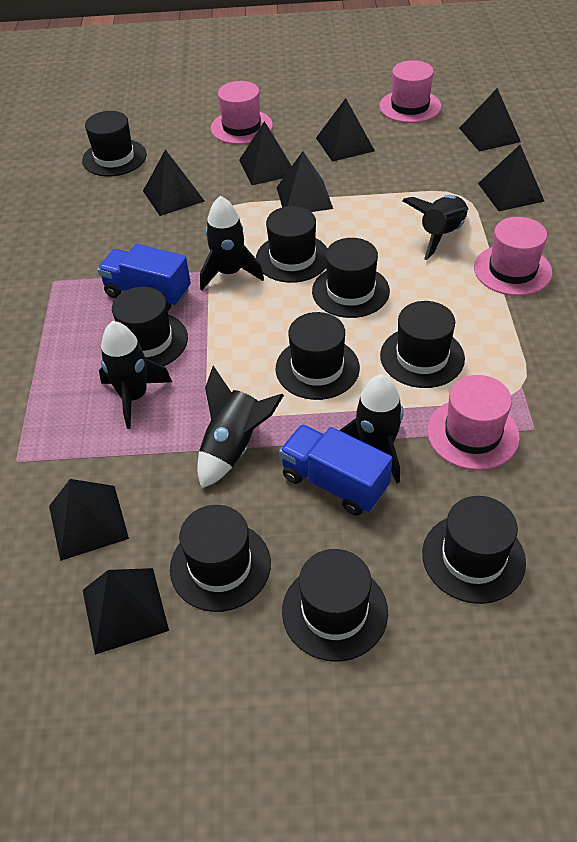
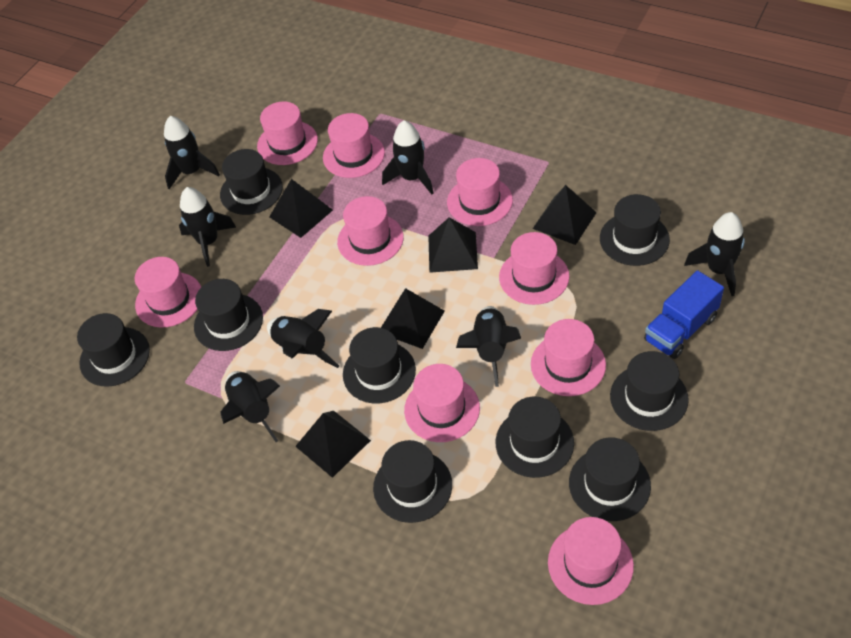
black pyramid: 8 -> 5
black rocket: 5 -> 7
blue truck: 2 -> 1
pink hat: 4 -> 9

